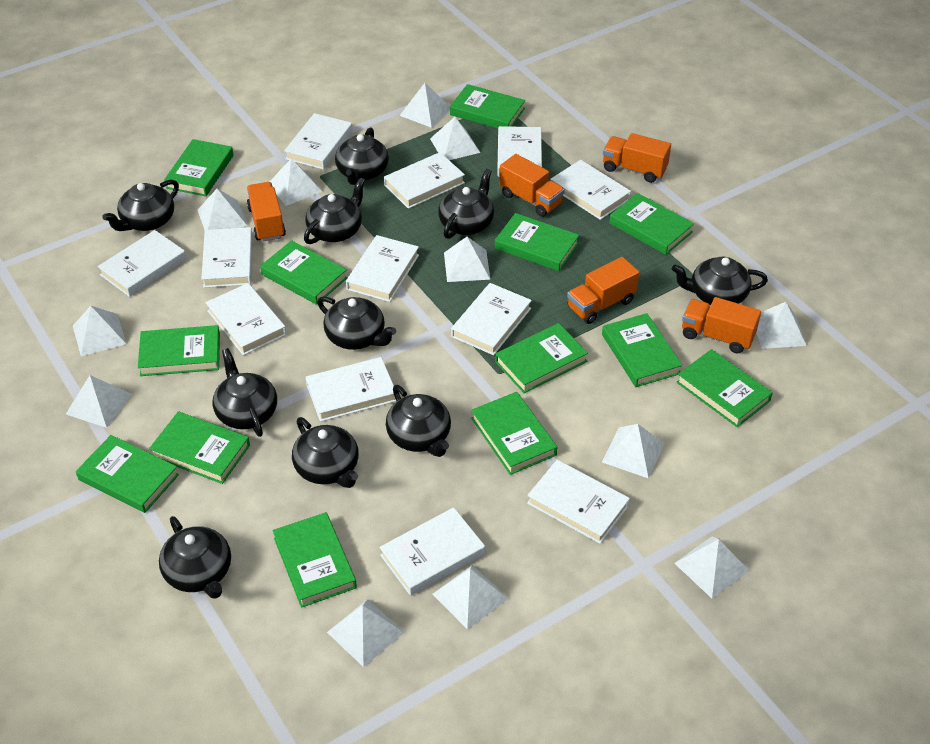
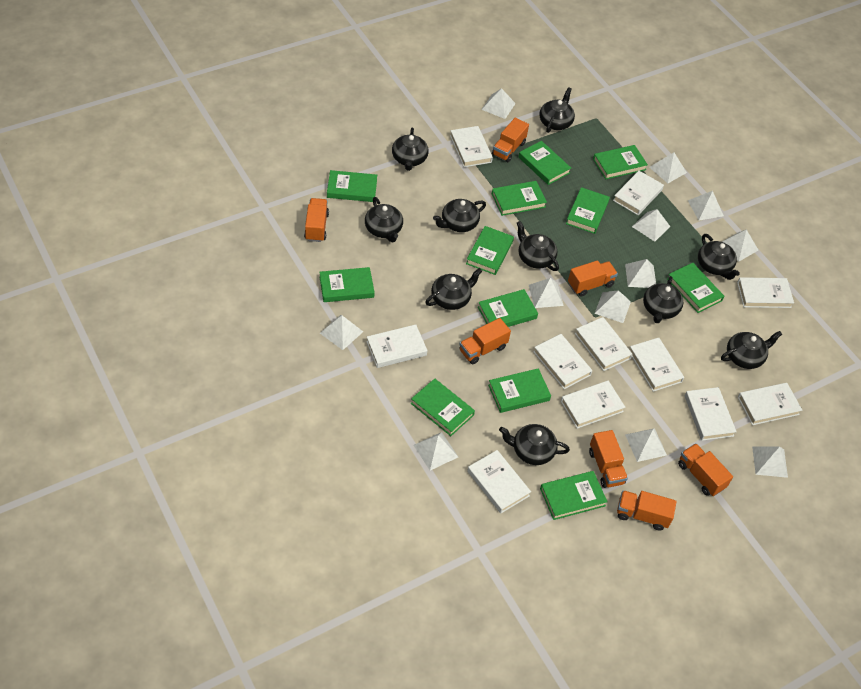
green book: 13 -> 12
orange truck: 5 -> 7
white book: 12 -> 11

